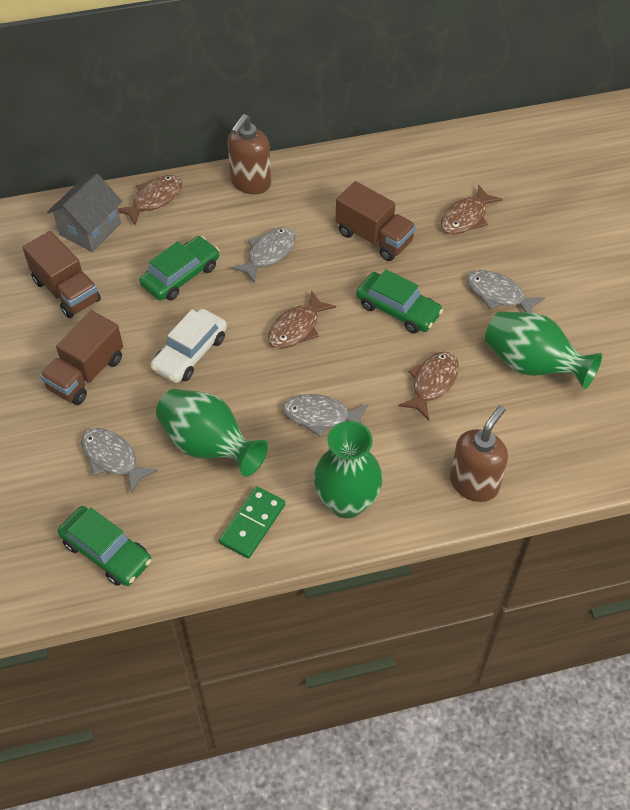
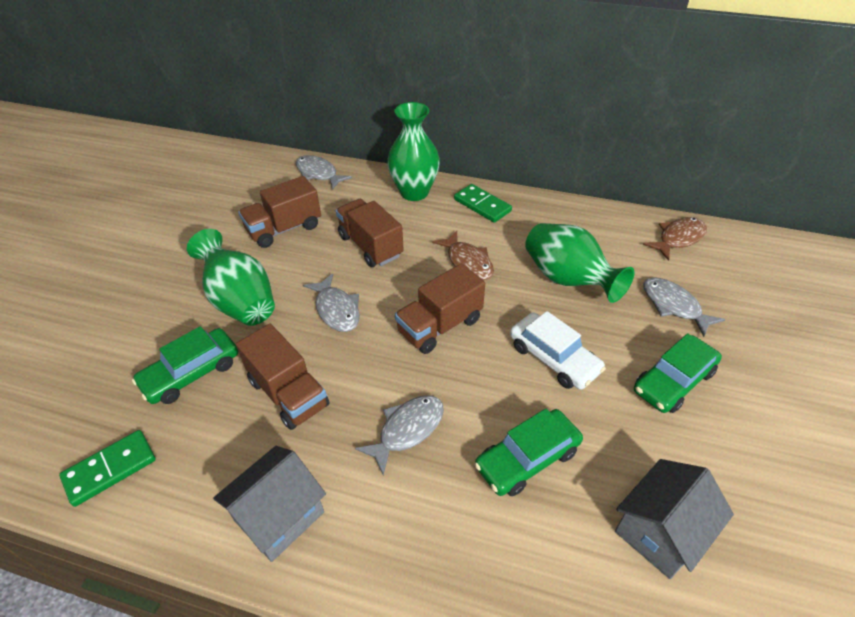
brown fish: 4 -> 2
brown soap dispenser: 2 -> 0
brown truck: 3 -> 4
green domino: 1 -> 2
grey house: 1 -> 2

